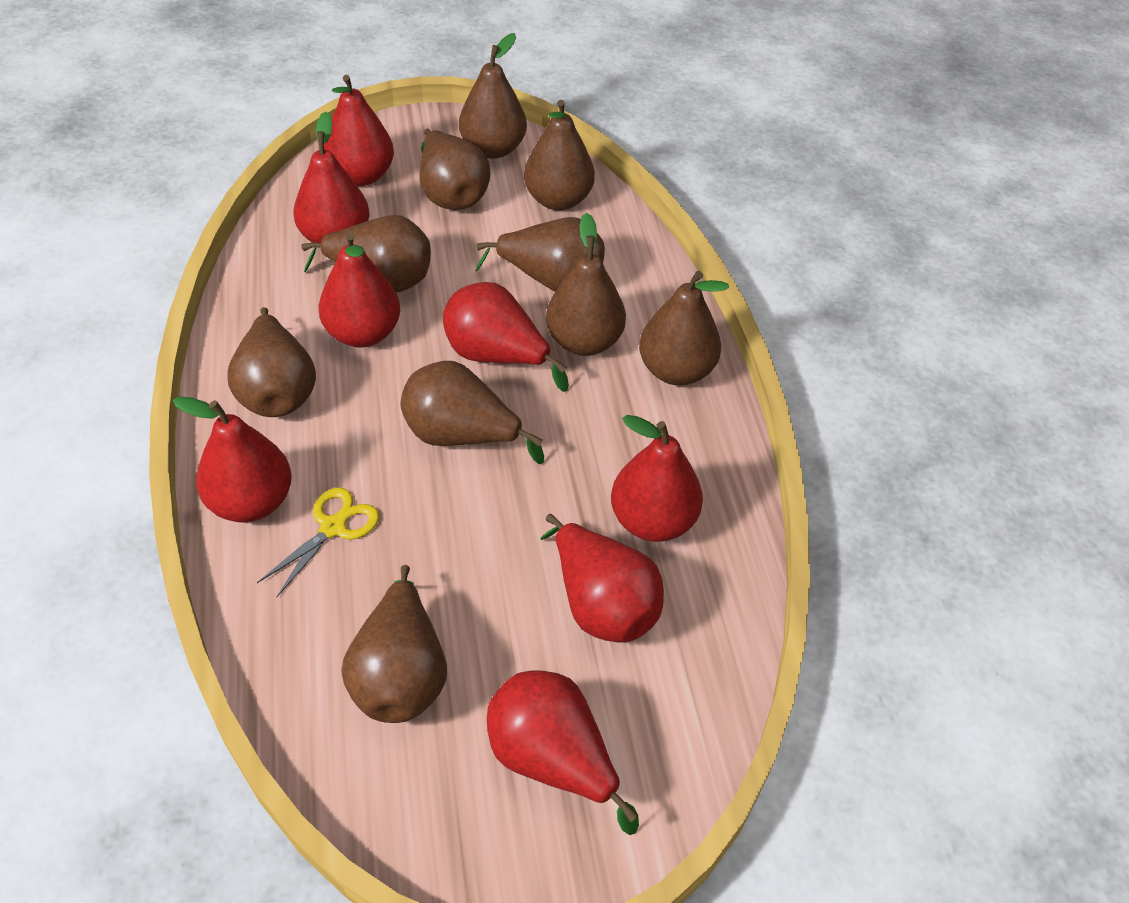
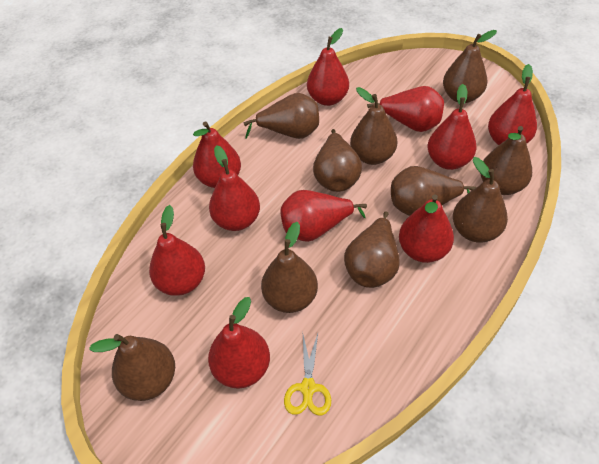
red pear: 8 -> 10

